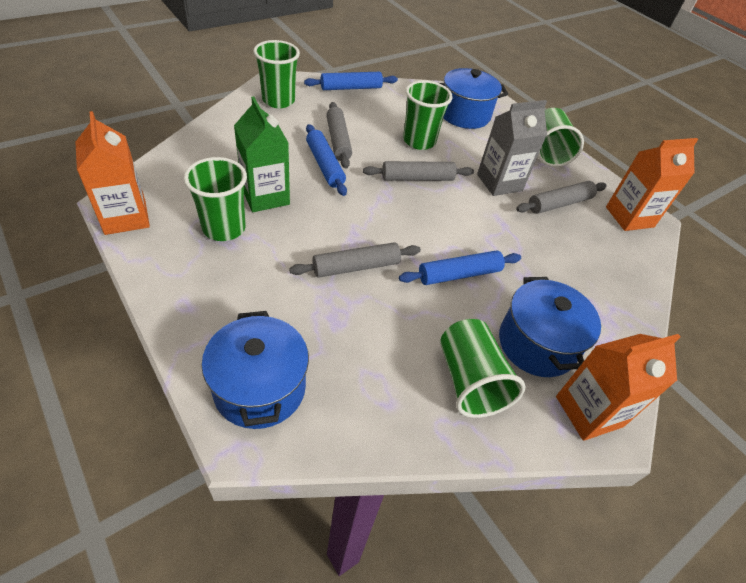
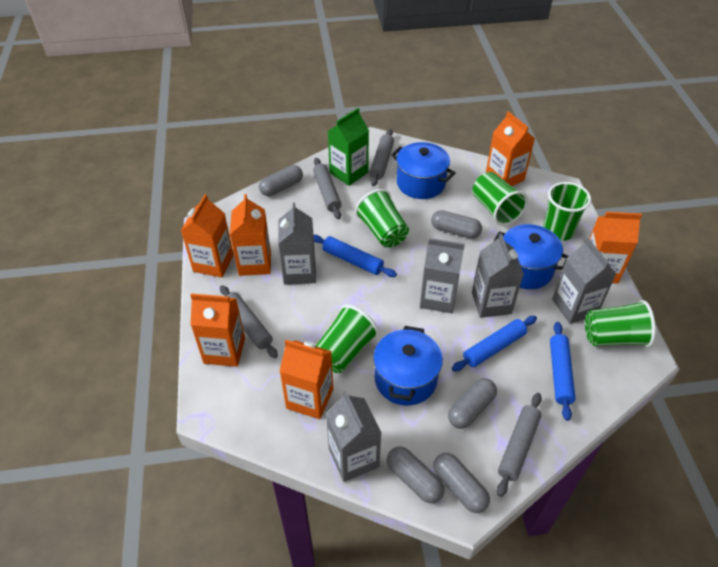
grey capsule: 0 -> 5
grey carton: 1 -> 5
orange carton: 3 -> 6

